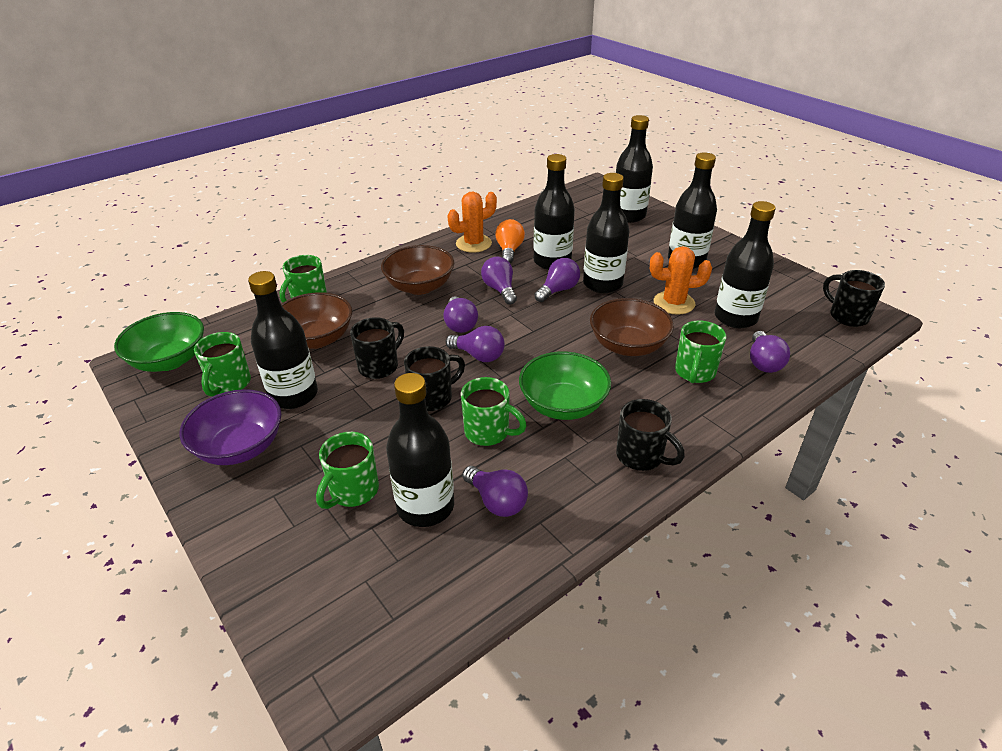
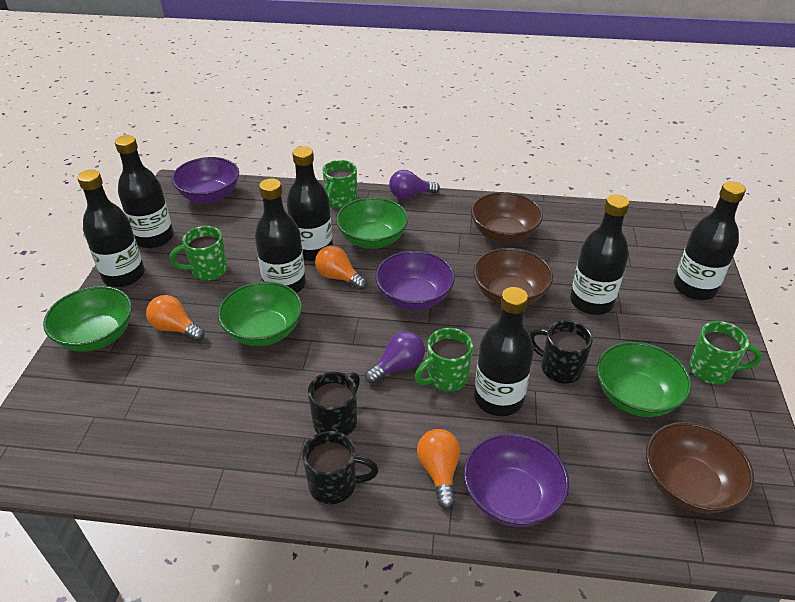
black mug: 4 -> 3
green bowl: 2 -> 4
green mug: 5 -> 4
orange cactus: 2 -> 0
orange light bulb: 1 -> 3
purple bowl: 1 -> 3
purple light bulb: 6 -> 2

